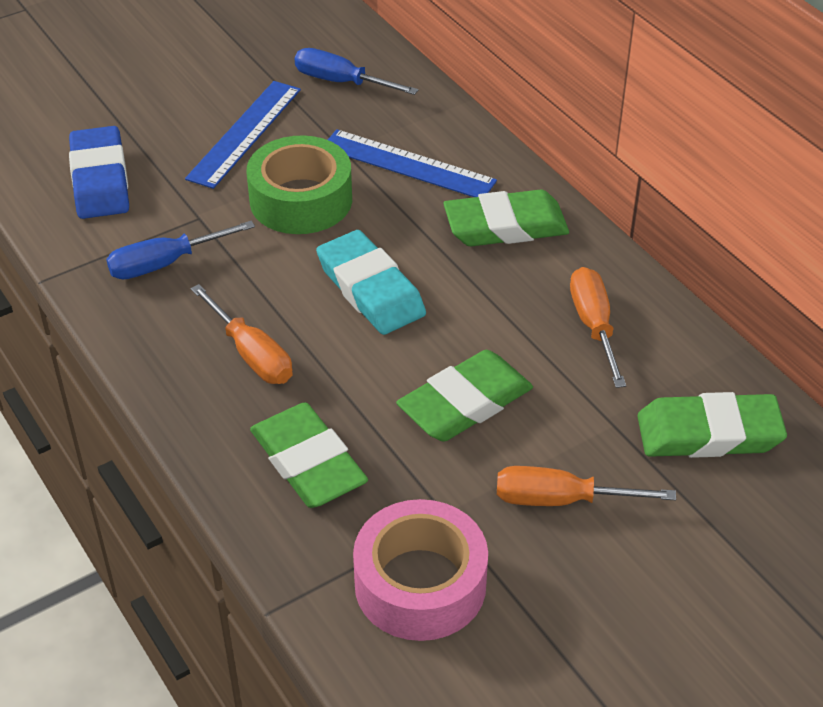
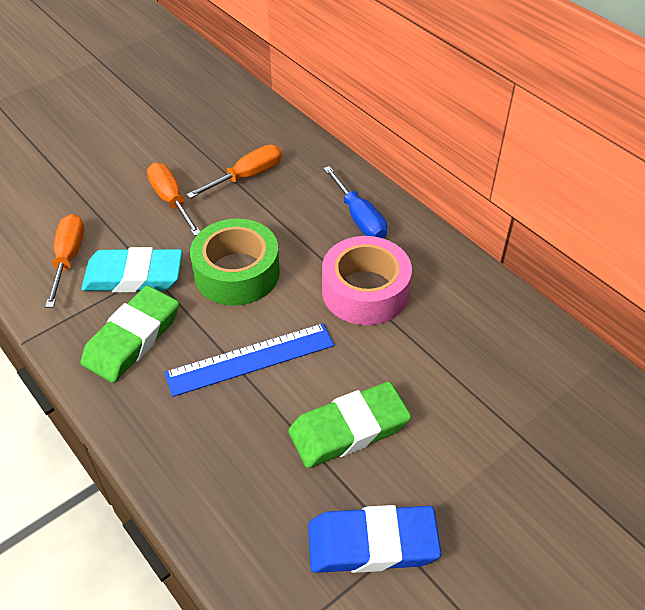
blue ruler: 2 -> 1
blue screwdriver: 2 -> 1
green eraser: 4 -> 2

